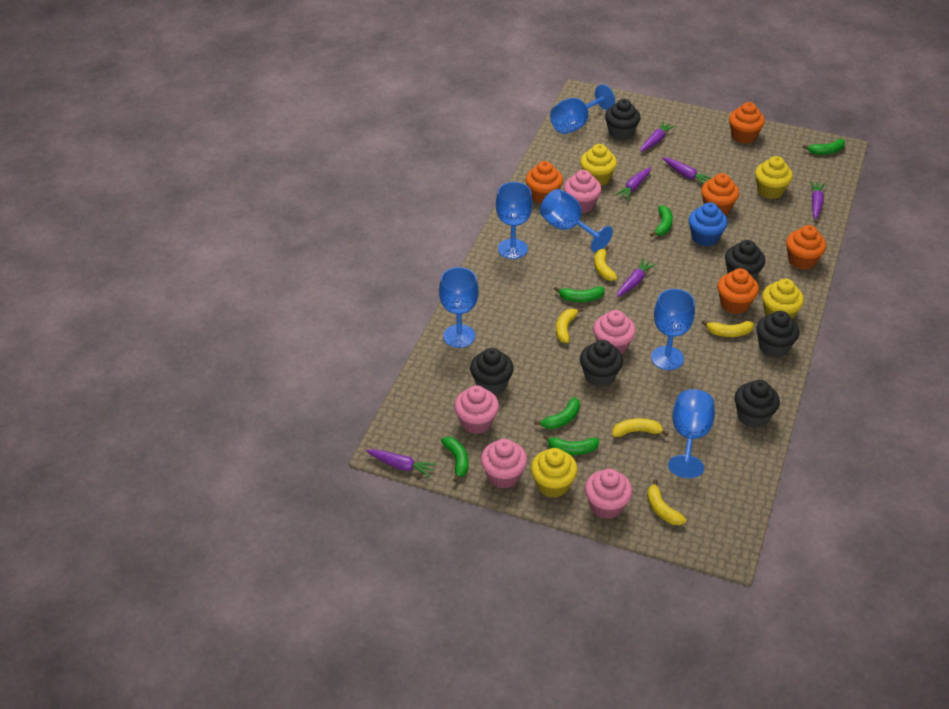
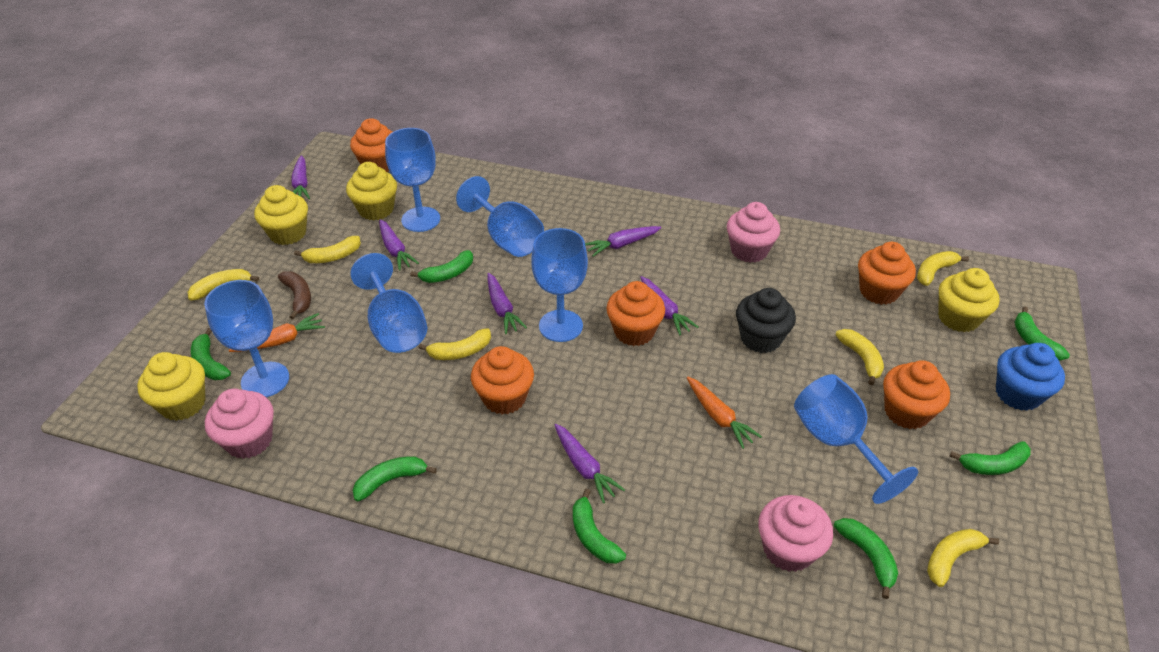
black cupcake: 6 -> 1
brown banana: 0 -> 1
green banana: 6 -> 7
orange carrot: 0 -> 2
pink cupcake: 5 -> 3
yellow banana: 5 -> 6

